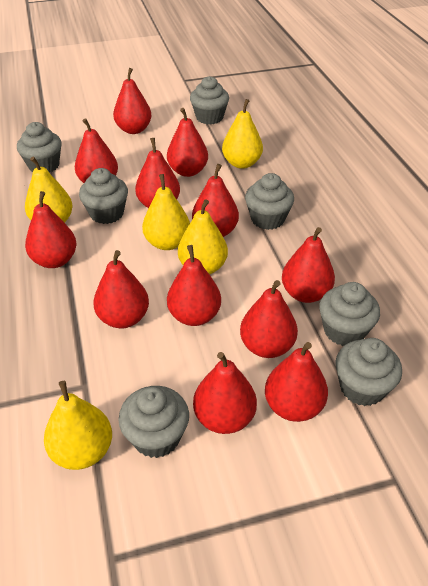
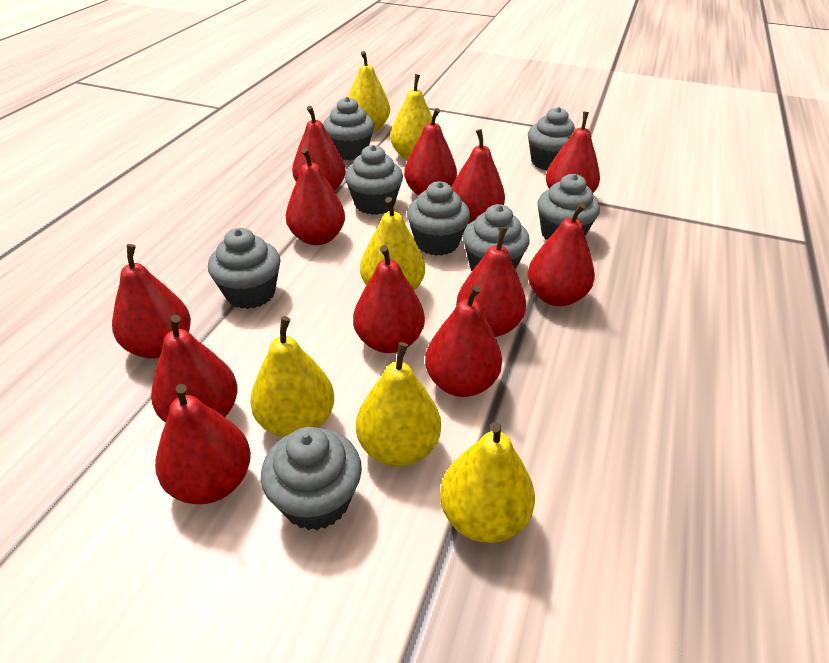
grey cupcake: 7 -> 8
yellow pear: 5 -> 6

